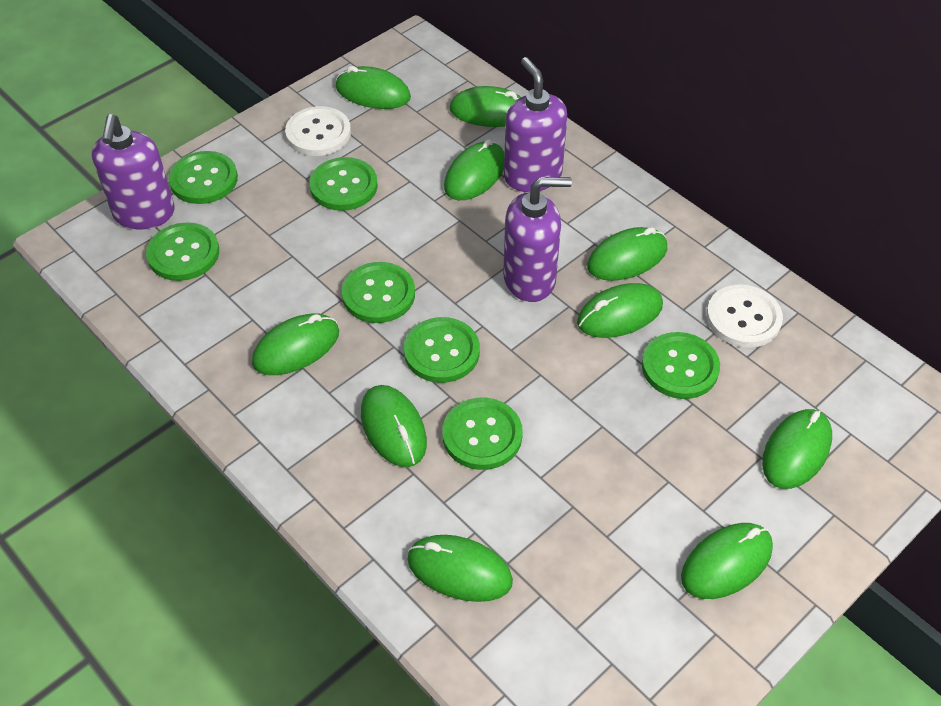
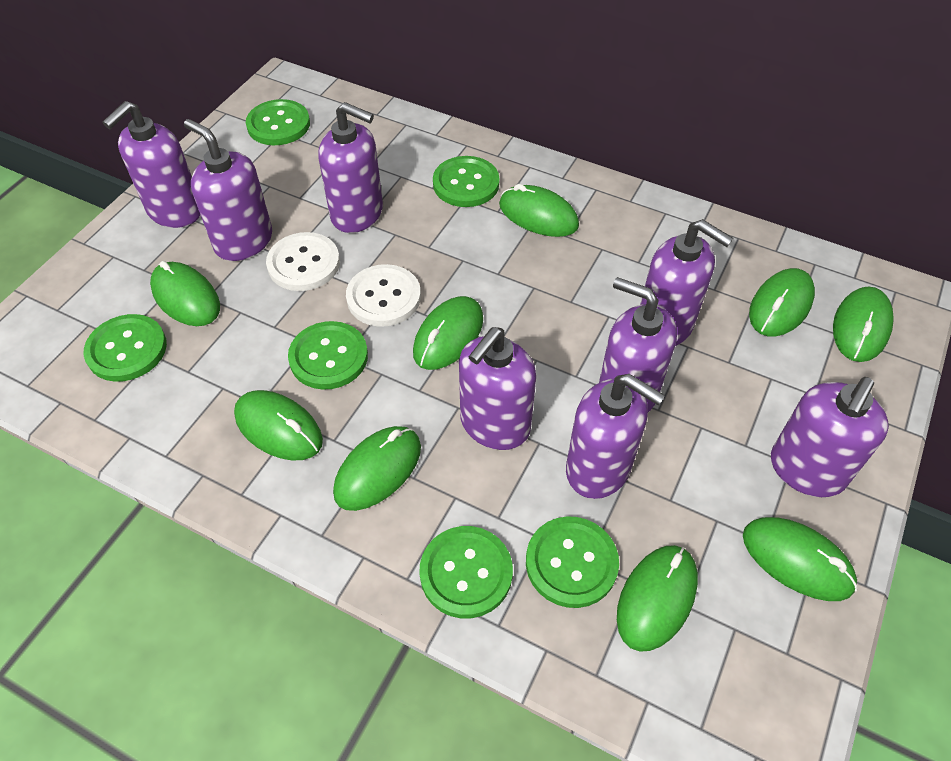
green button: 7 -> 6
green mouse: 10 -> 9
purple soap dispenser: 3 -> 8

